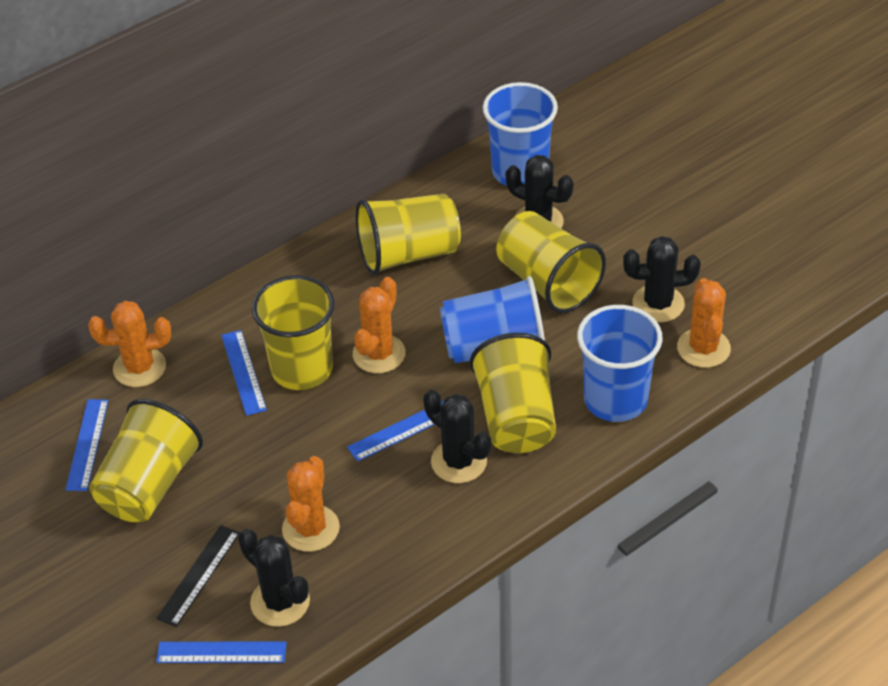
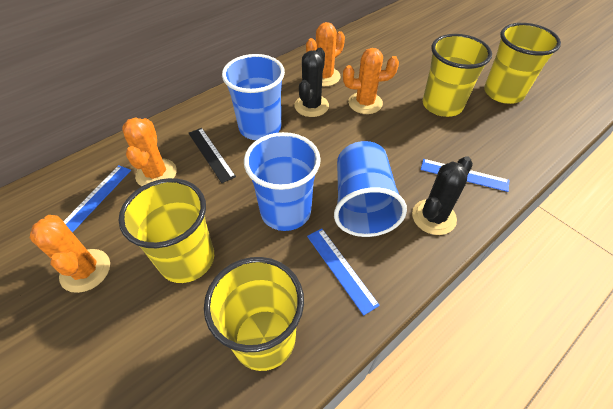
black cactus: 4 -> 2
blue ruler: 4 -> 3
yellow cup: 5 -> 4

